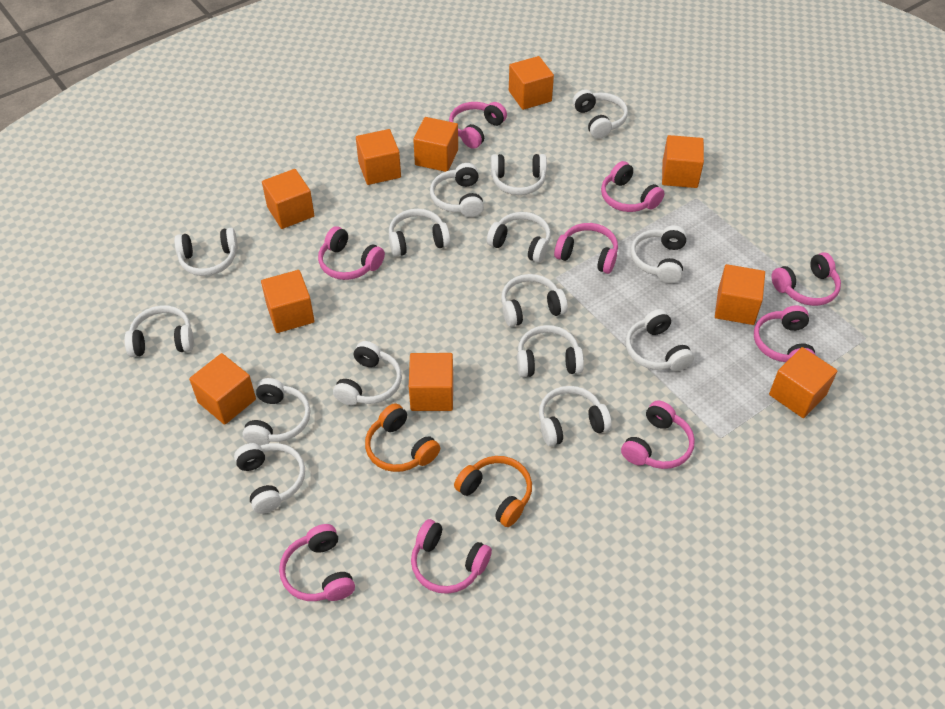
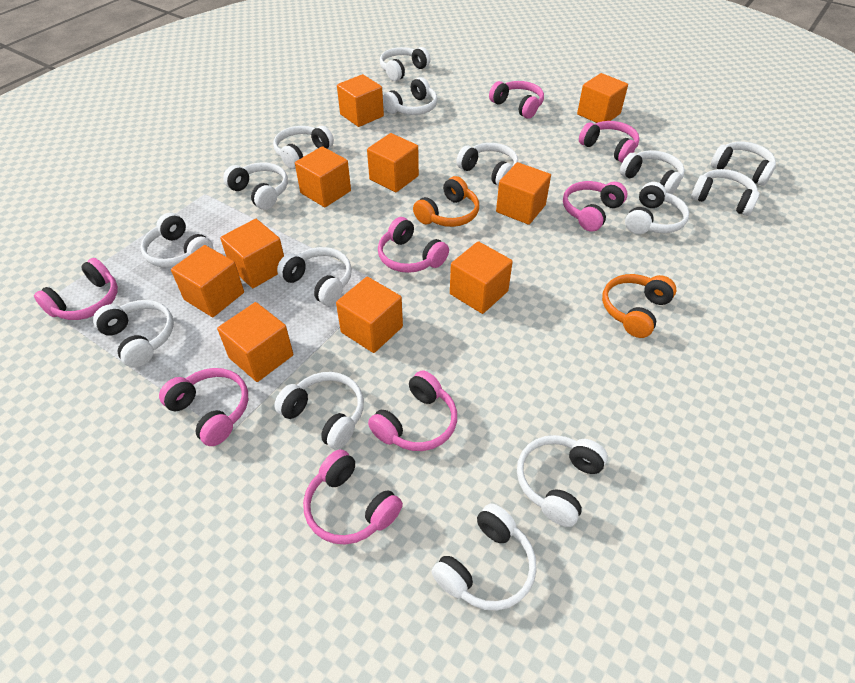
pink headphones: 9 -> 8

